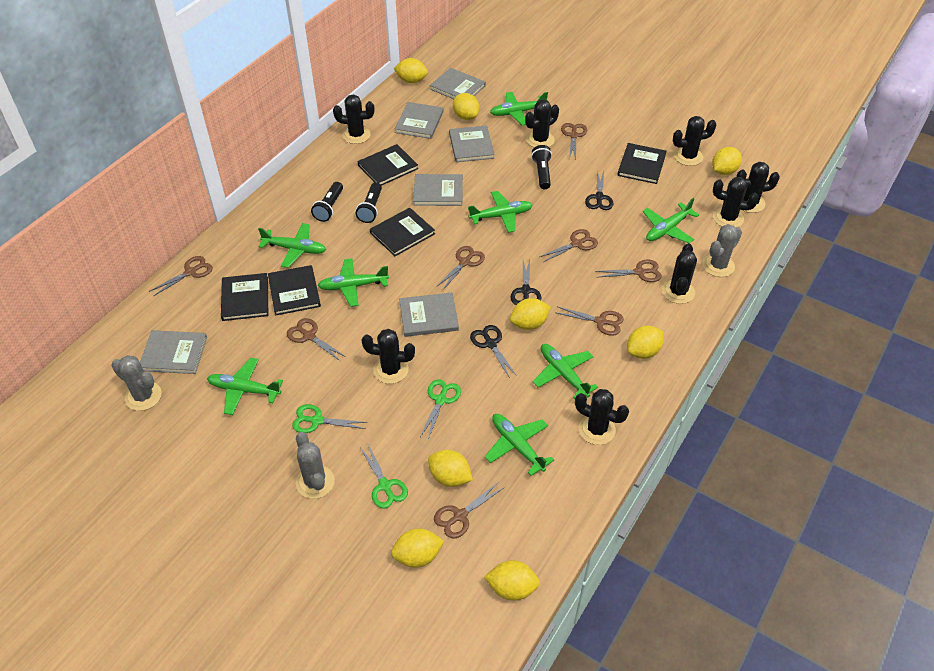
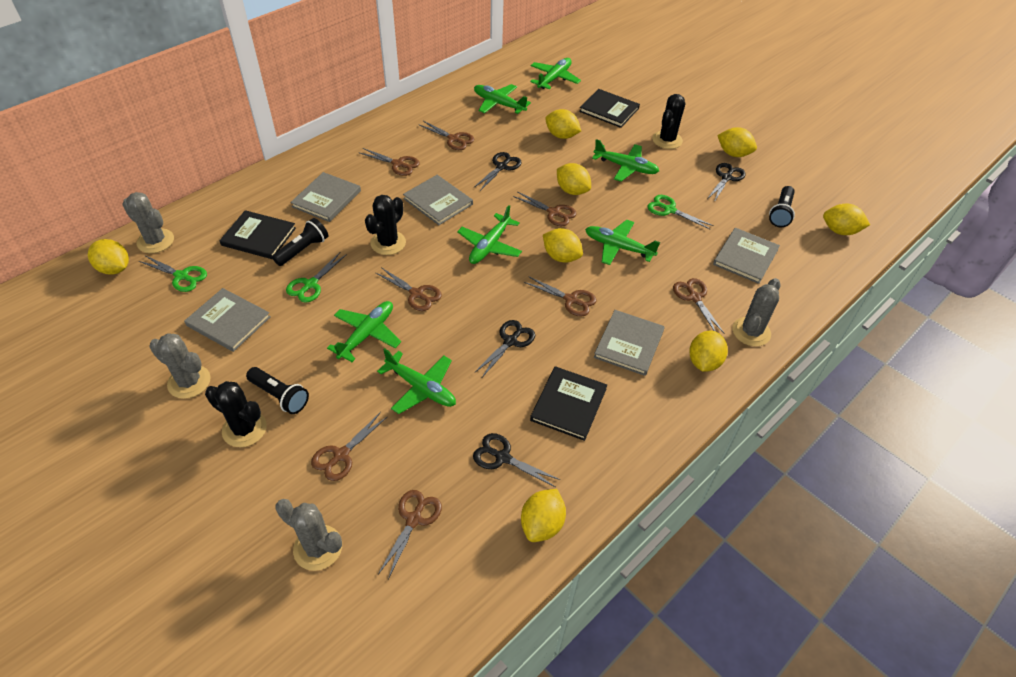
black book: 5 -> 3
black cactus: 8 -> 3
black scissors: 3 -> 4
green plane: 8 -> 7
grey book: 6 -> 5
grey cactus: 3 -> 4

